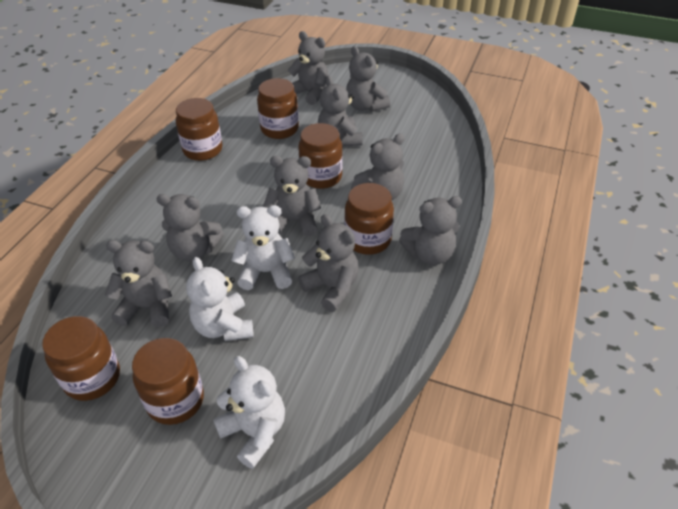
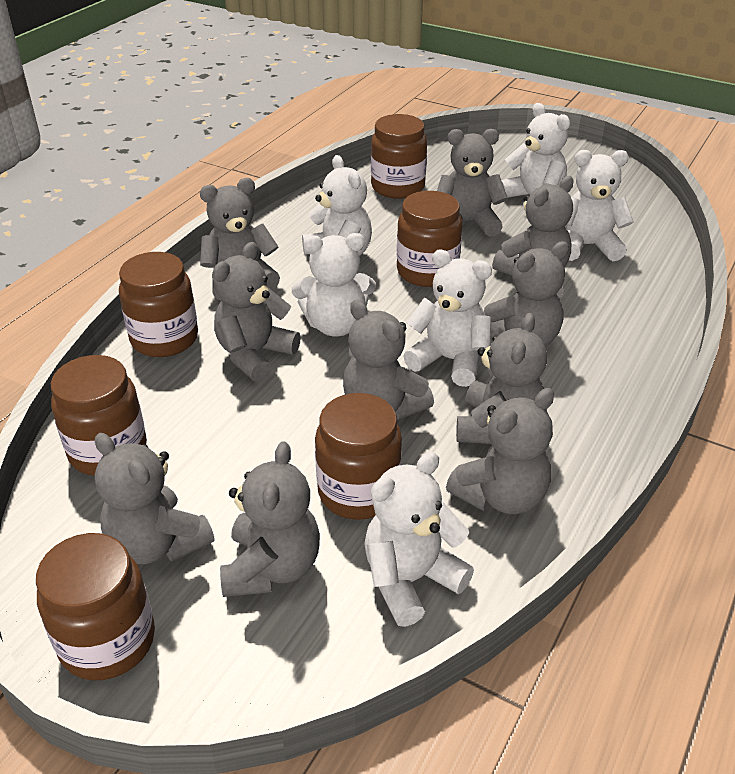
grey teddy bear: 9 -> 10
white teddy bear: 3 -> 6

